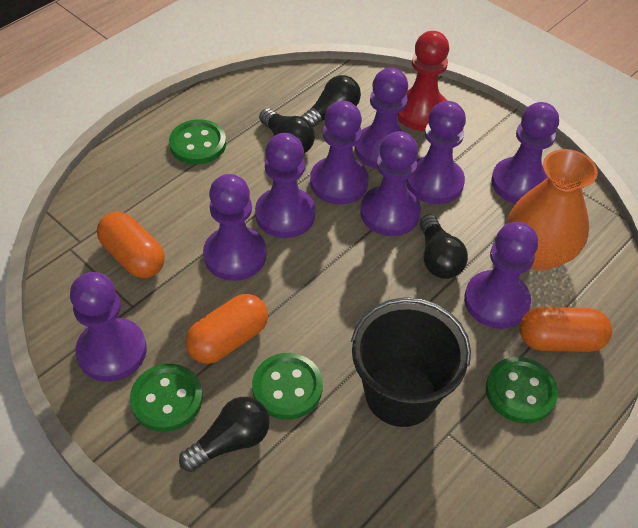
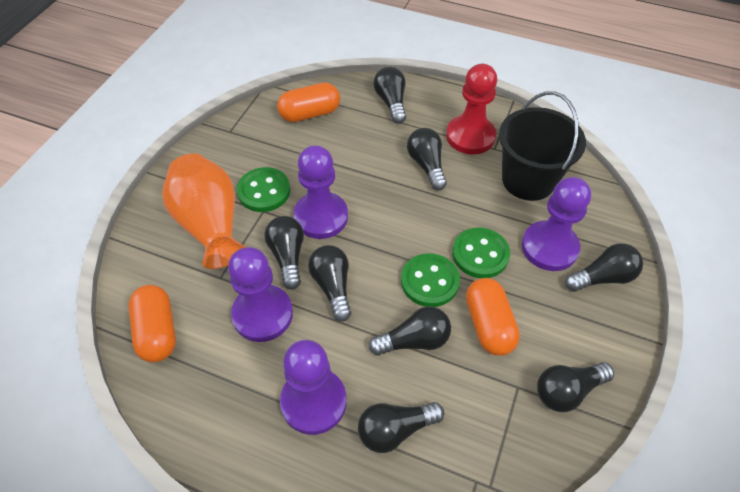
black light bulb: 4 -> 8
green button: 4 -> 3
purple pawn: 9 -> 4

